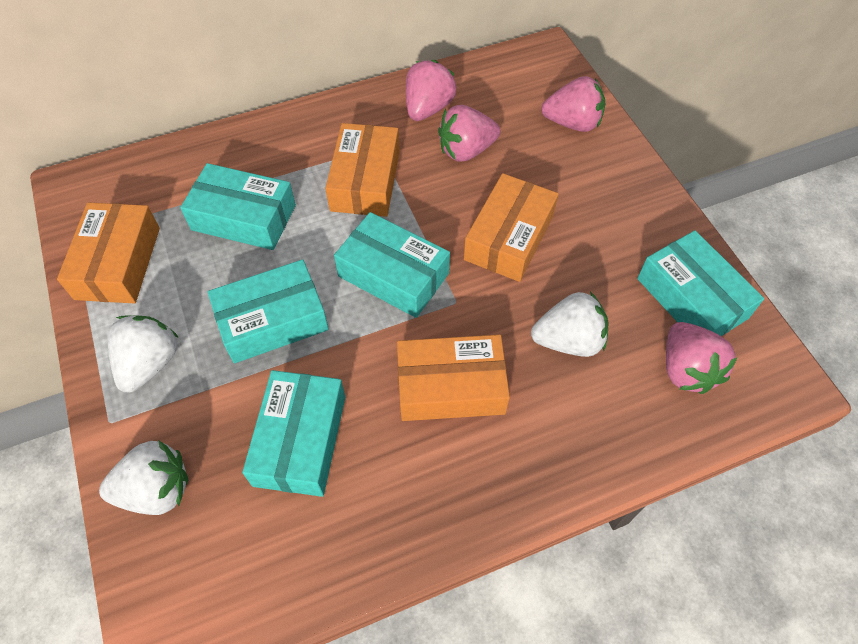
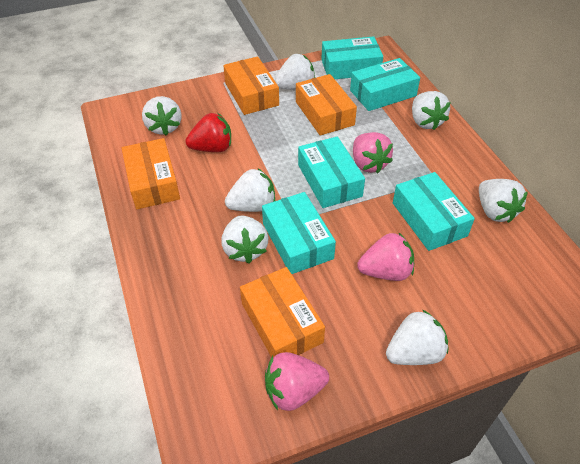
pink strawberry: 4 -> 3
red strawberry: 0 -> 1
white strawberry: 3 -> 7

